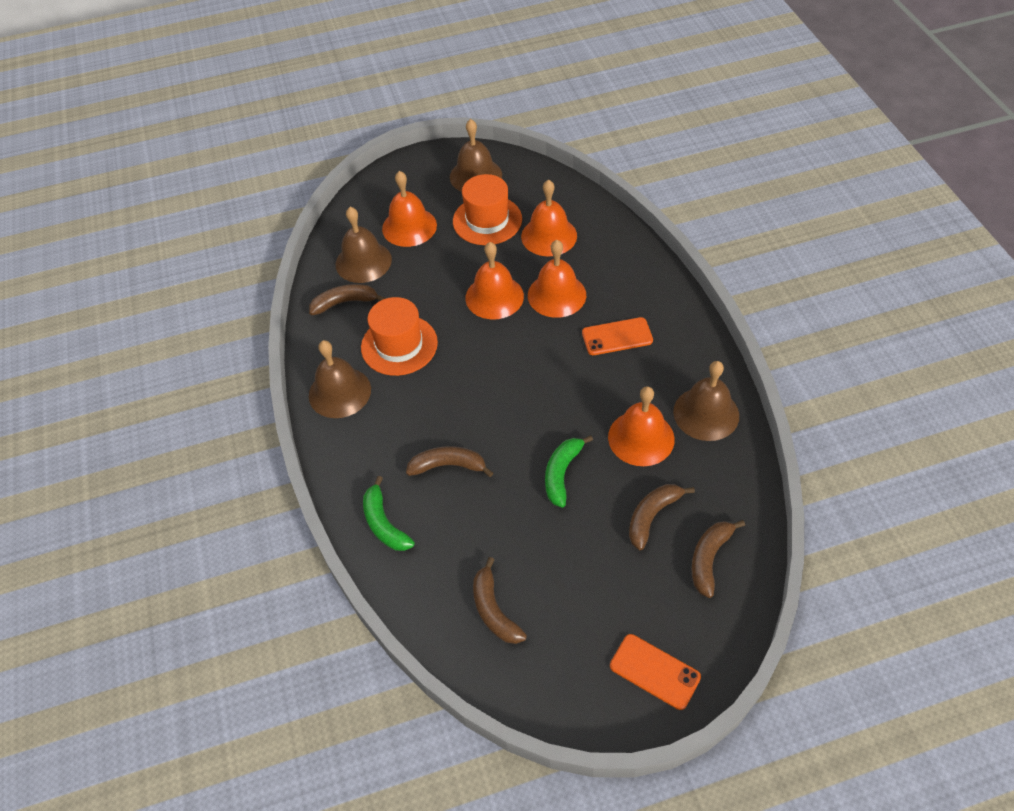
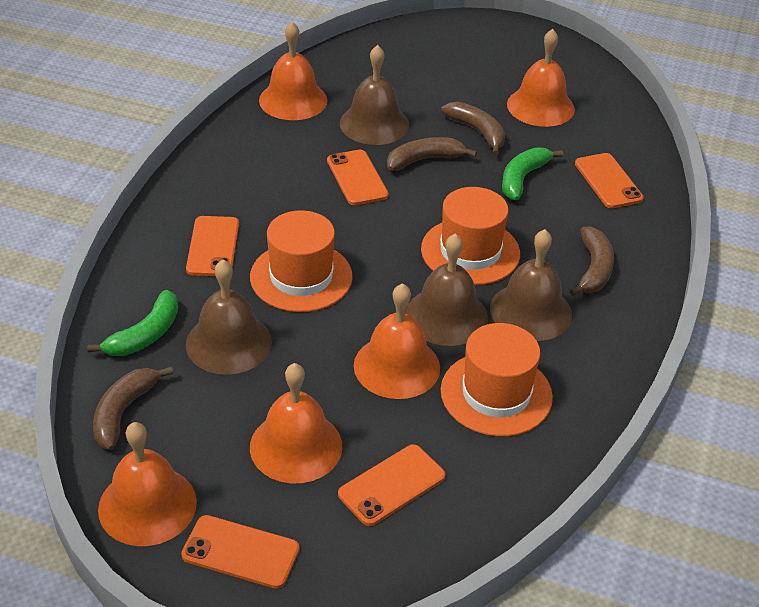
brown banana: 5 -> 4
orange hat: 2 -> 3
orange phone: 2 -> 5

